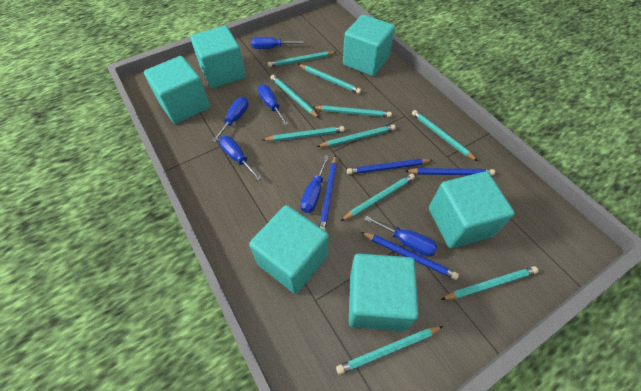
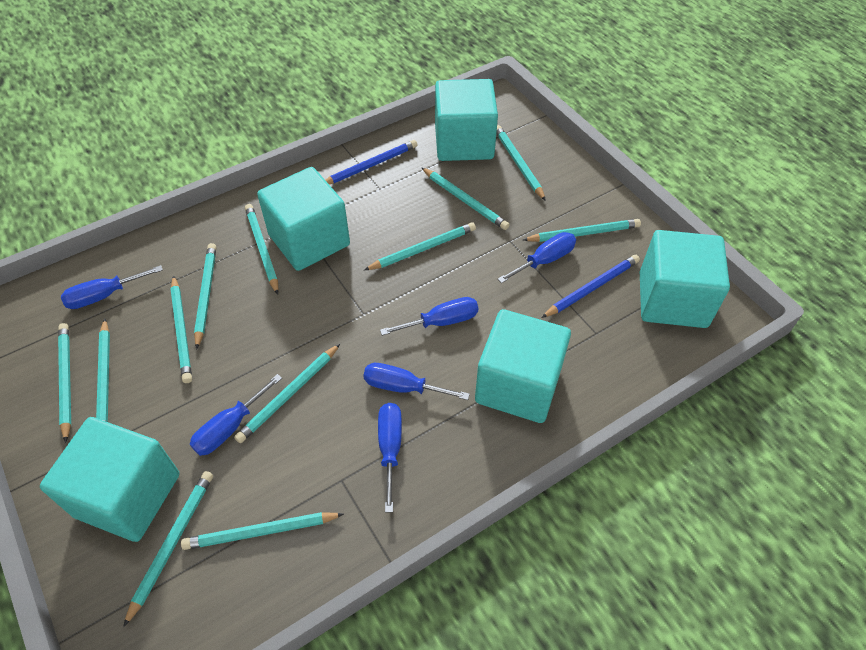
blue pencil: 4 -> 2
turquoise cube: 6 -> 5
turquoise pencil: 10 -> 12

